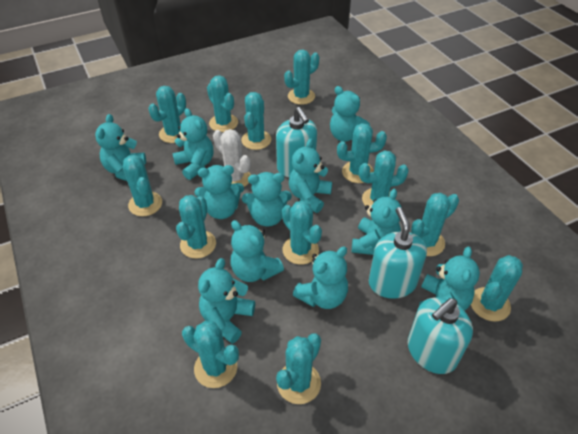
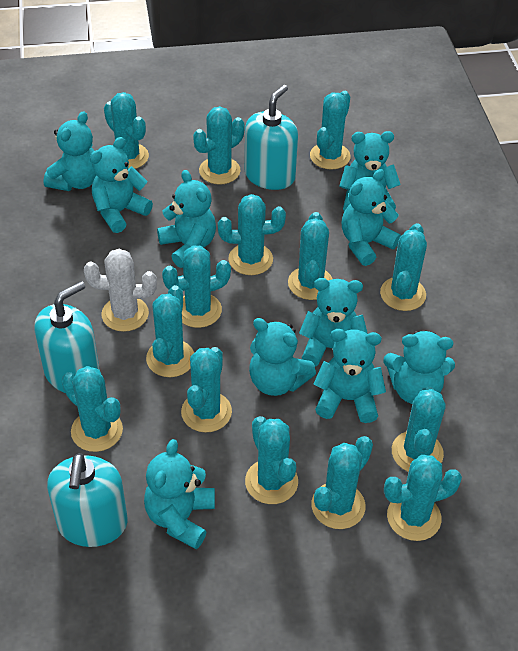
turquoise cactus: 13 -> 14
turquoise teddy bear: 11 -> 10

